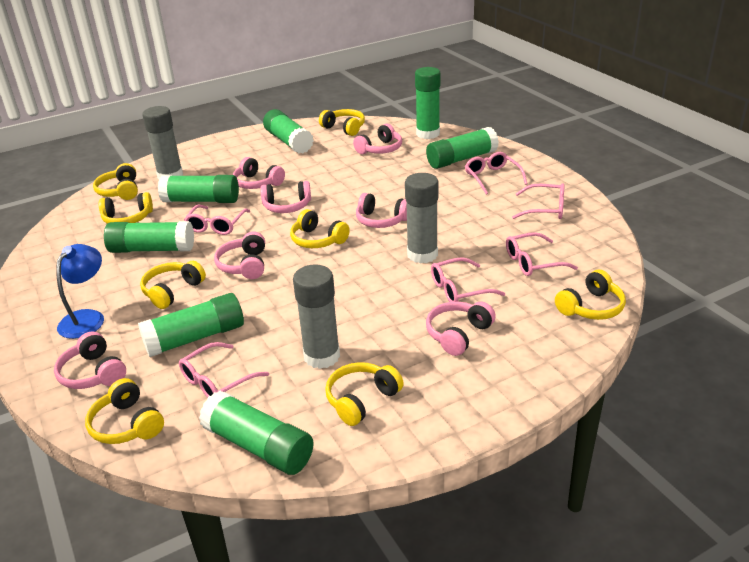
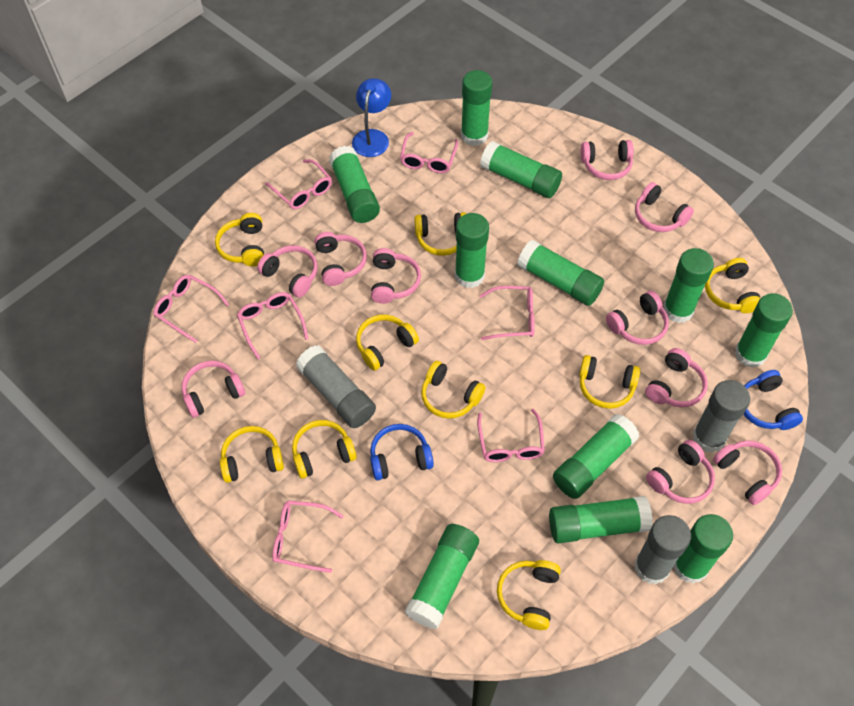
blue headphones: 0 -> 2
green glue stick: 7 -> 11
pink glasses: 6 -> 7
pink headphones: 7 -> 10
yellow headphones: 8 -> 9

